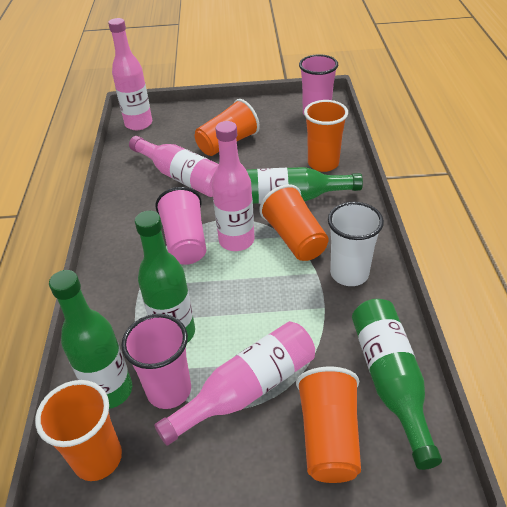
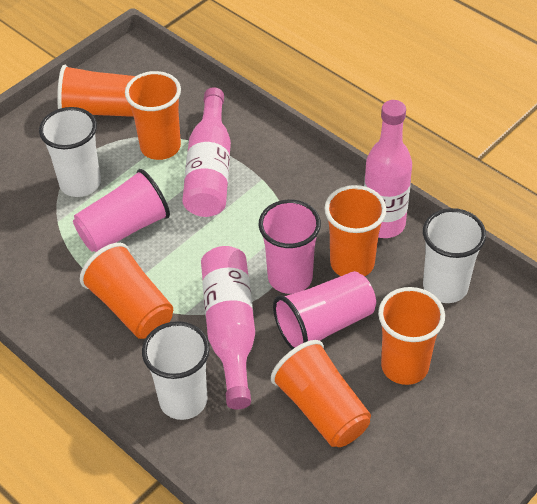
green bottle: 4 -> 0
orange cup: 5 -> 6
pink bottle: 4 -> 3
white cup: 1 -> 3

